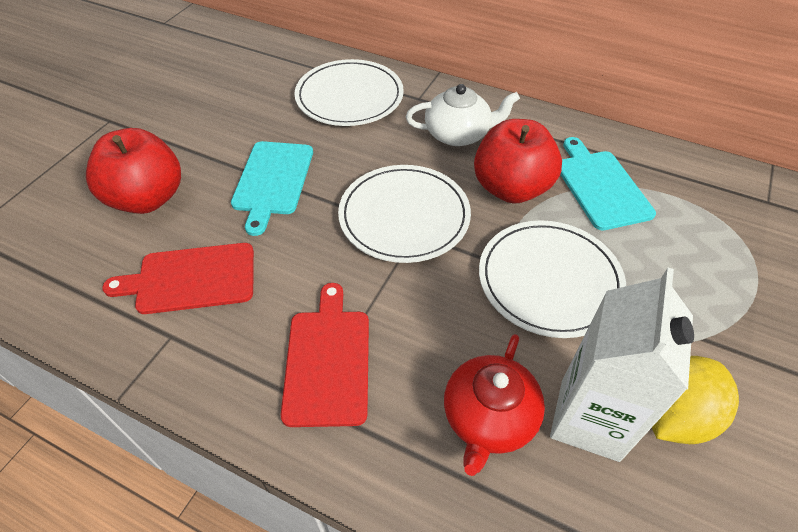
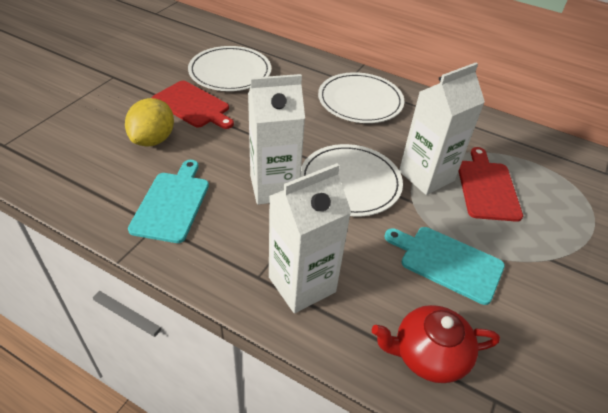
red apple: 2 -> 0
white carton: 1 -> 3
white teapot: 1 -> 0

